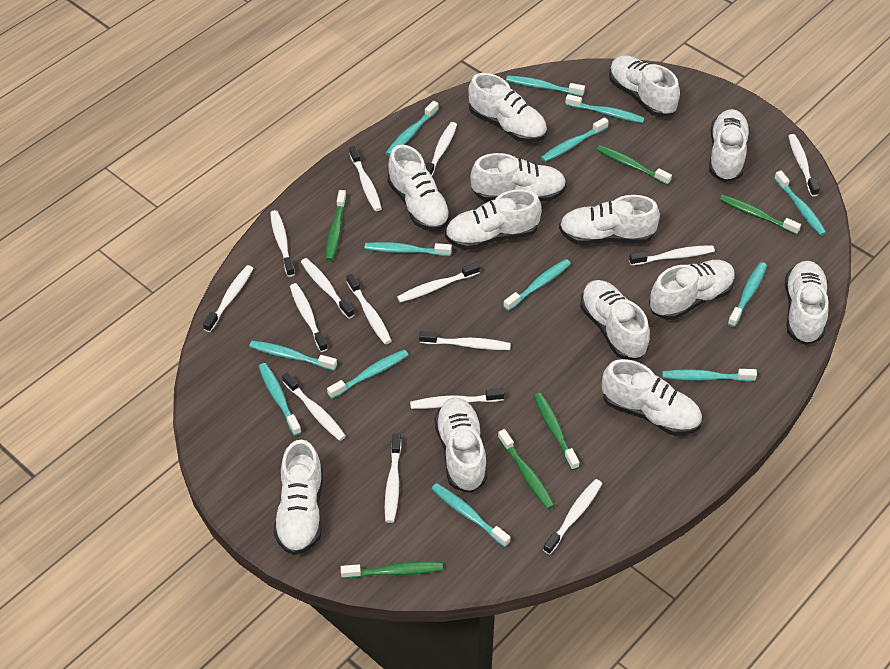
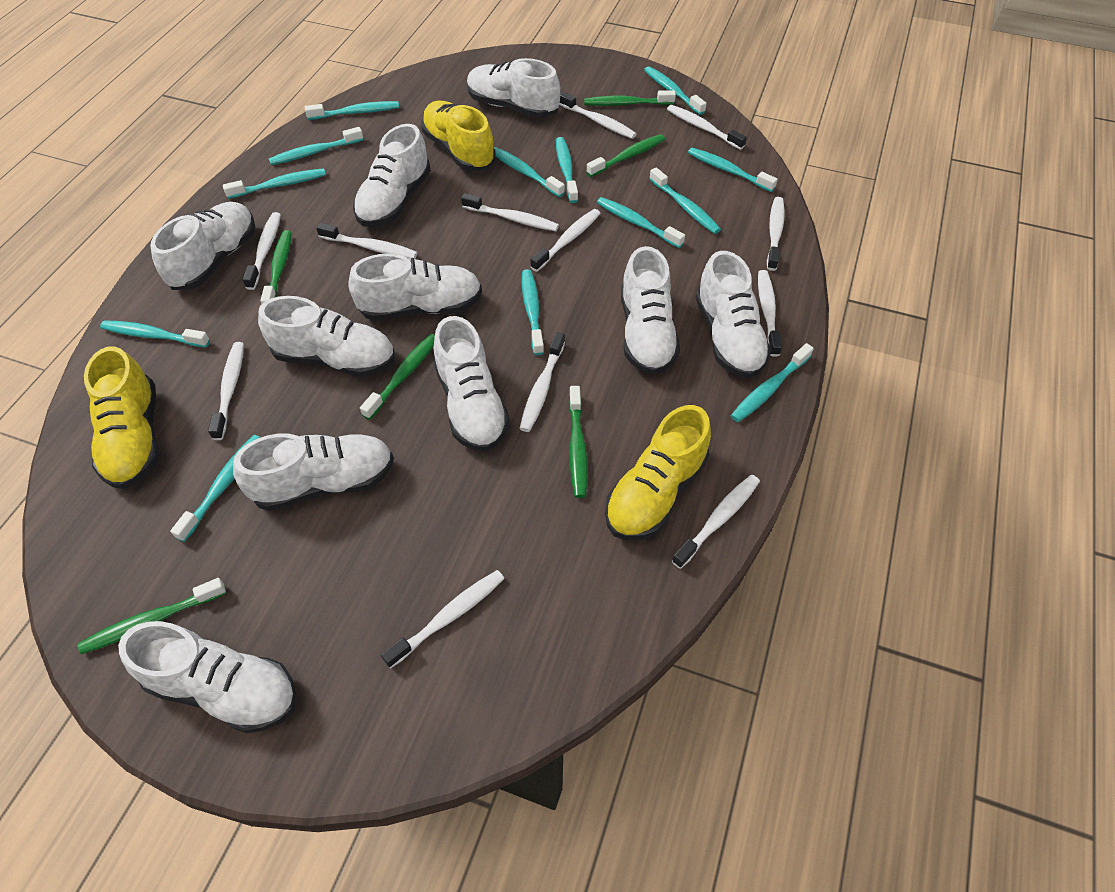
white shoe: 13 -> 10
white toothbrush: 15 -> 12
yellow shoe: 0 -> 3

